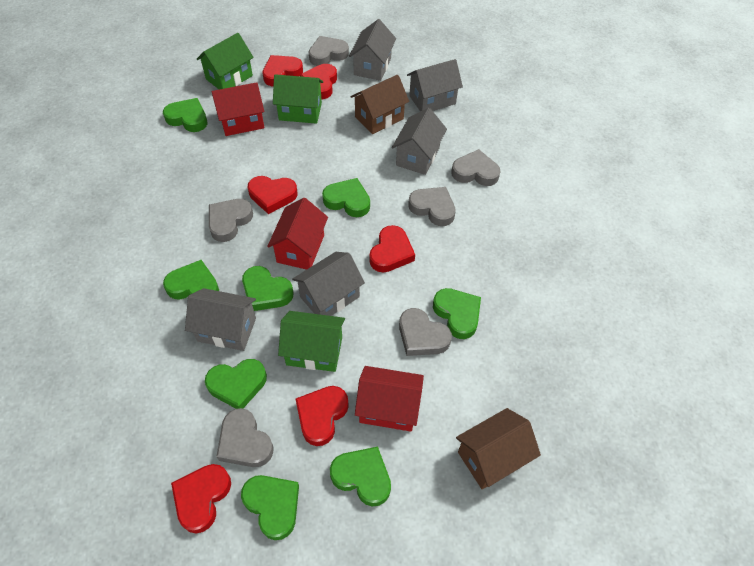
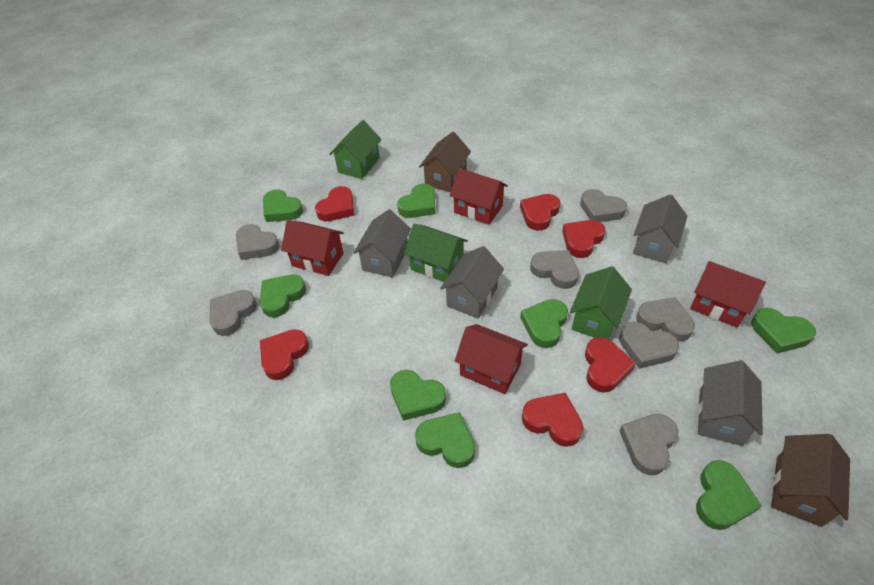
grey heart: 6 -> 7
grey house: 5 -> 4
red house: 3 -> 4

